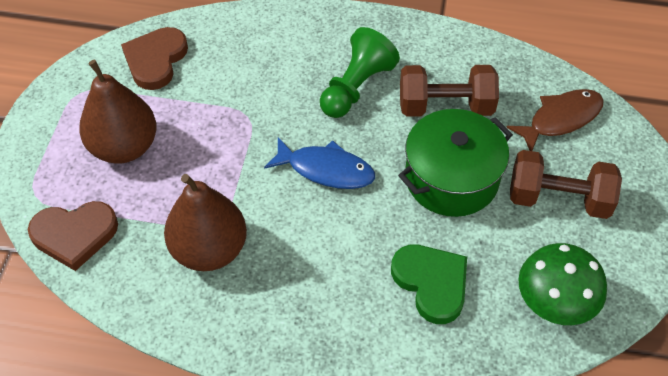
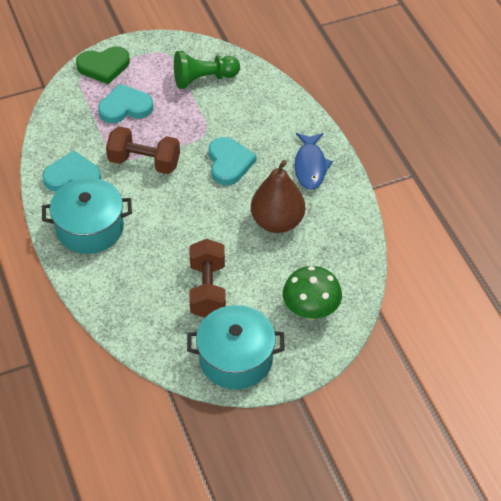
brown fish: 1 -> 0
brown heart: 2 -> 0
brown pear: 2 -> 1
green pot: 1 -> 0
turquoise heart: 0 -> 3
turquoise pot: 0 -> 2

